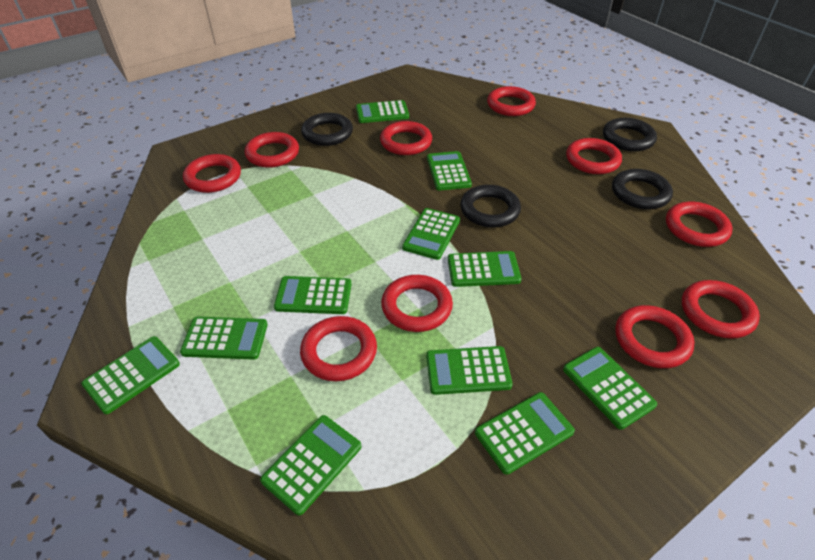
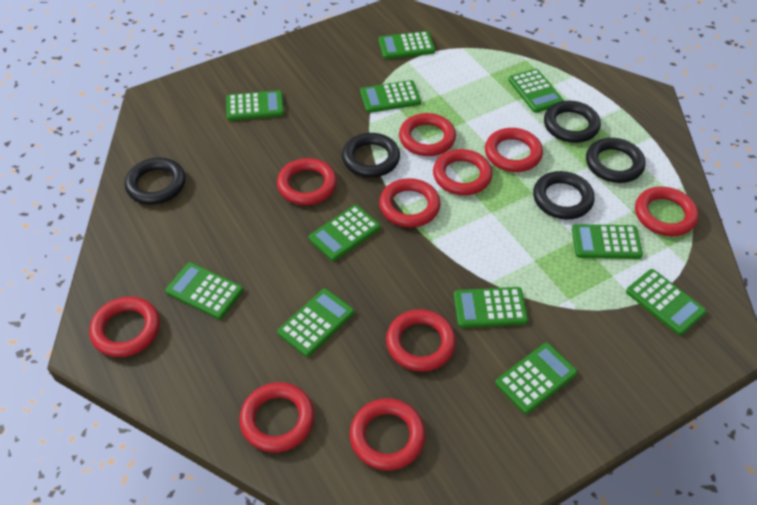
black ring: 4 -> 5

